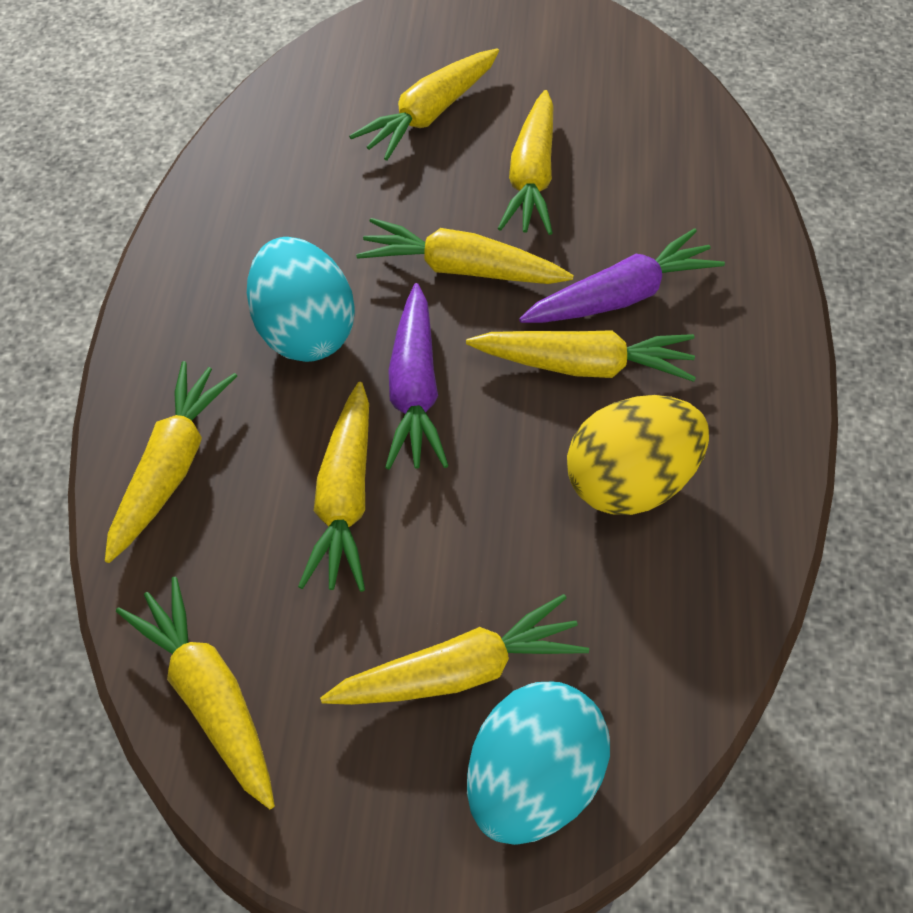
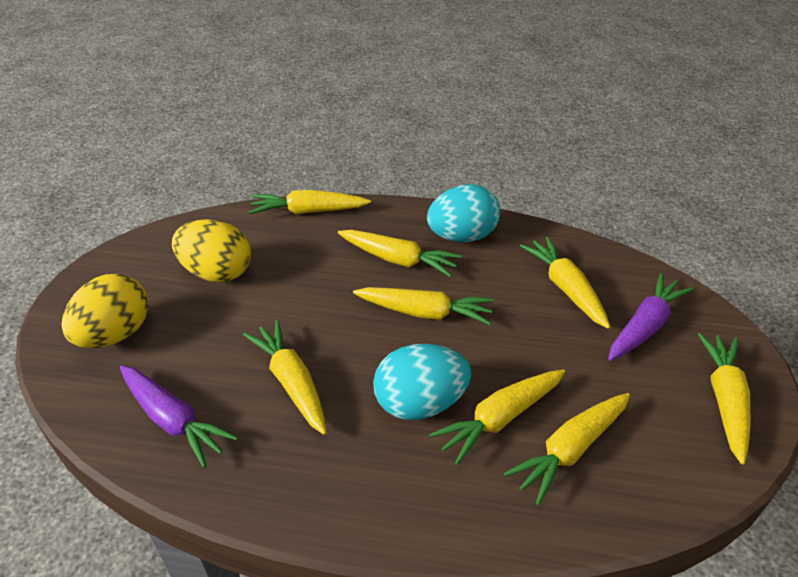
yellow egg: 1 -> 2

